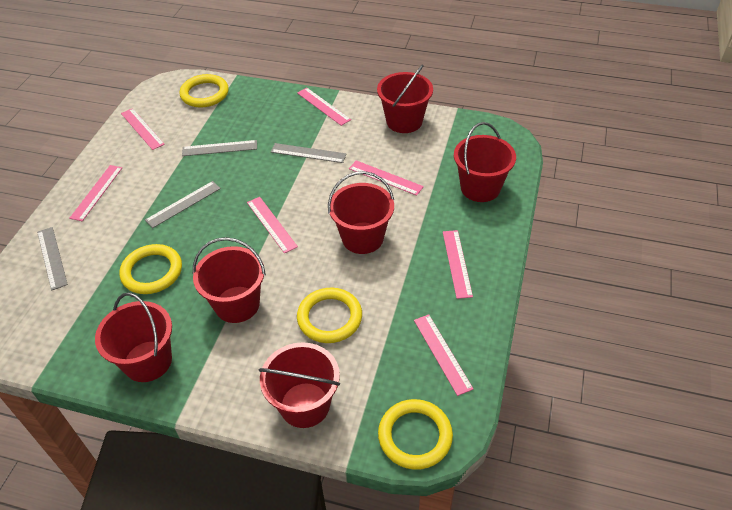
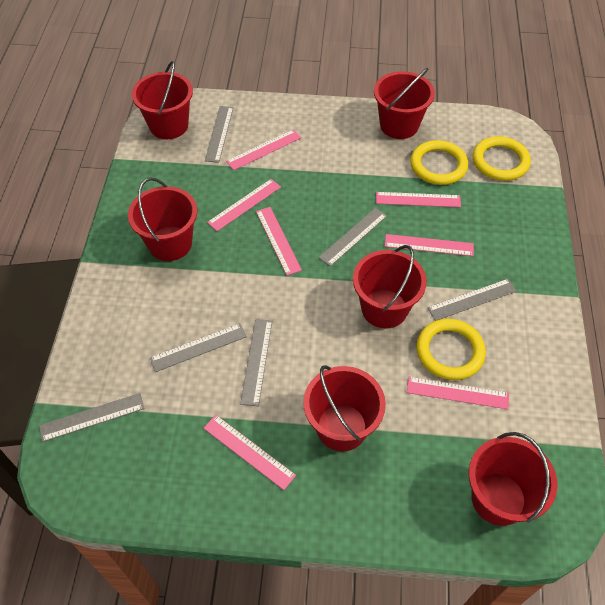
grey ruler: 4 -> 6
yellow ring: 4 -> 3

